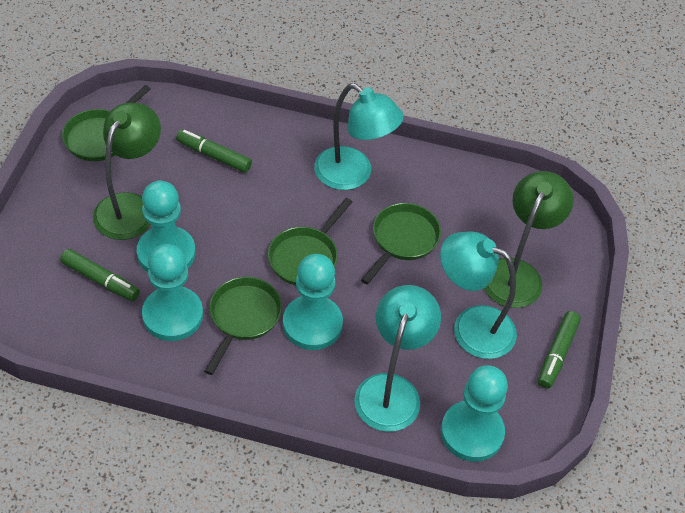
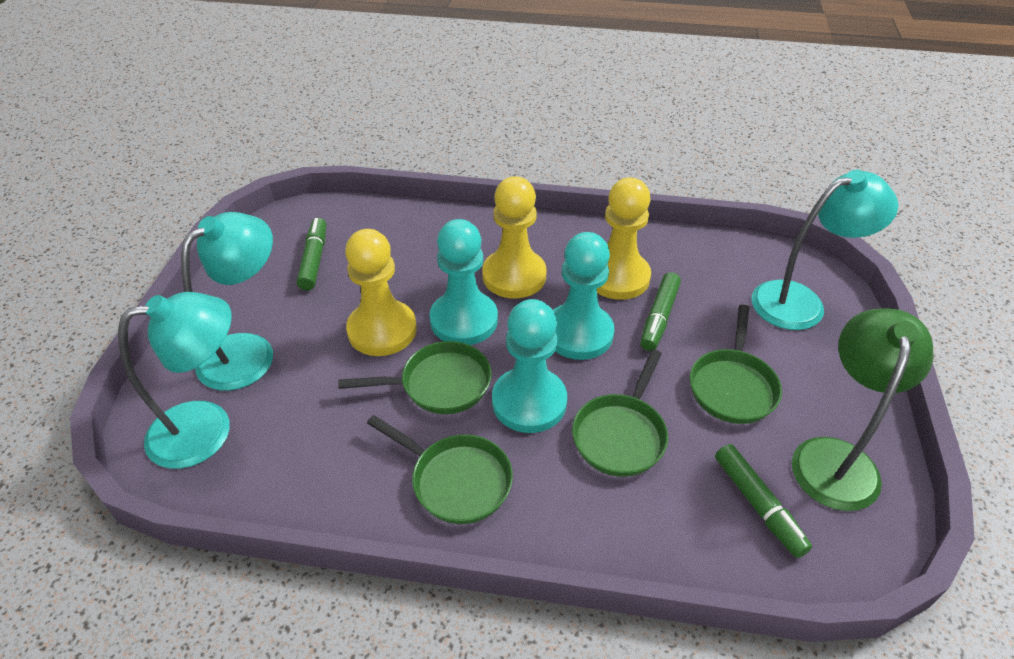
green lamp: 2 -> 1
turquoise pawn: 4 -> 3
yellow pawn: 0 -> 3

